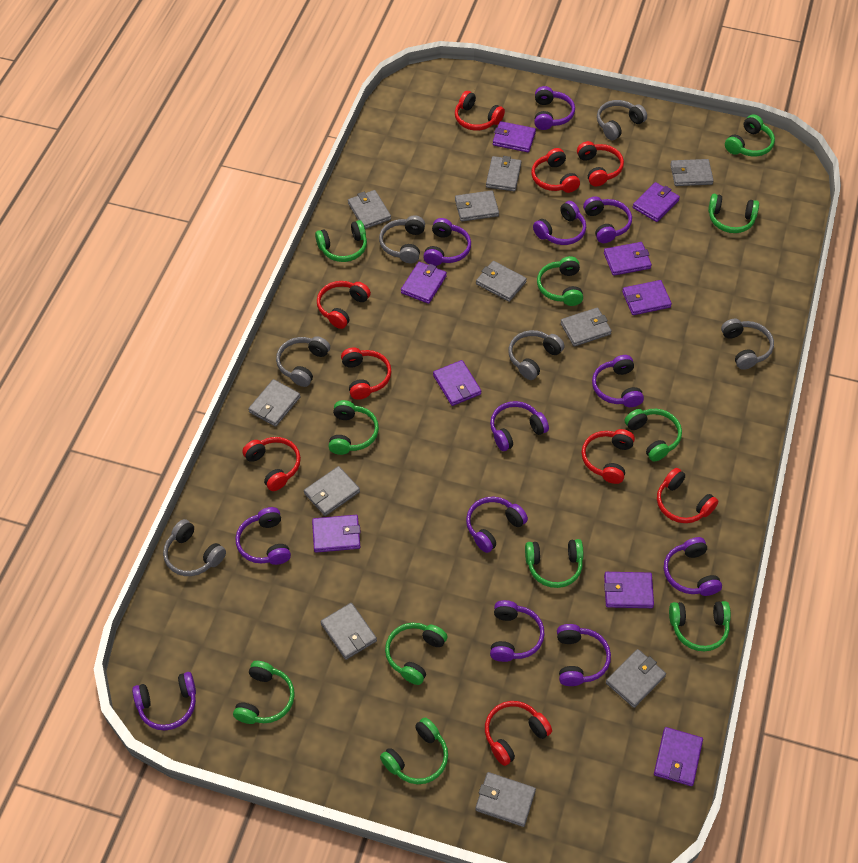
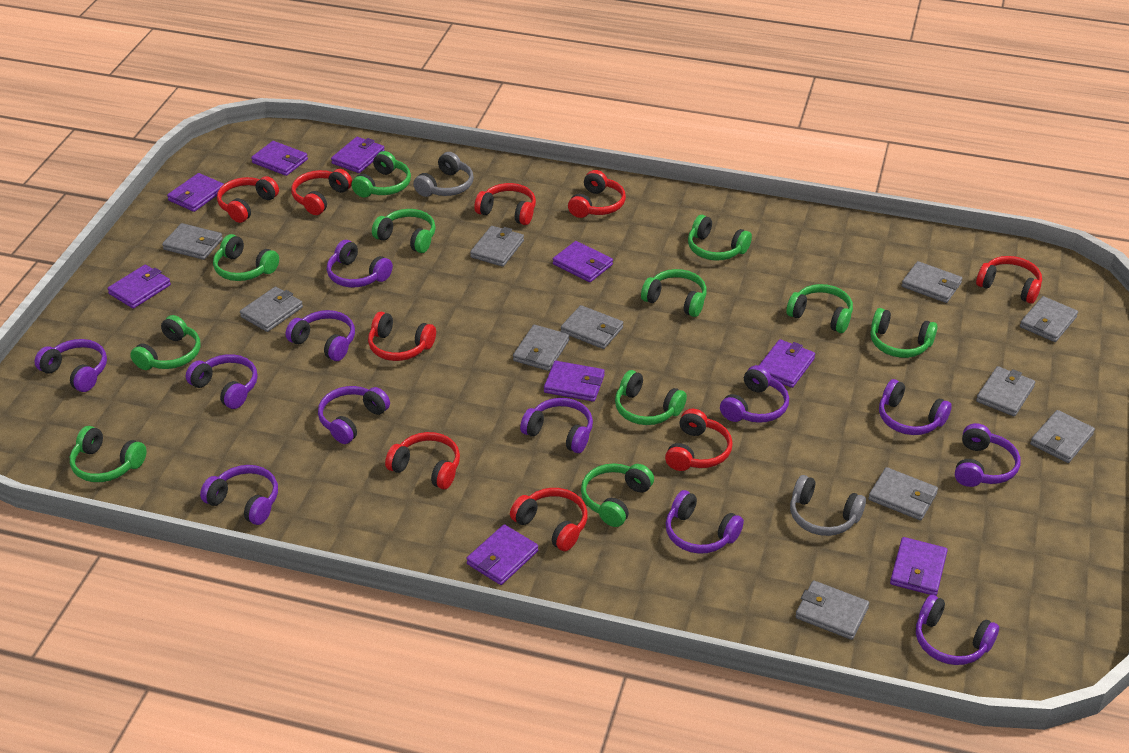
grey headphones: 6 -> 2

